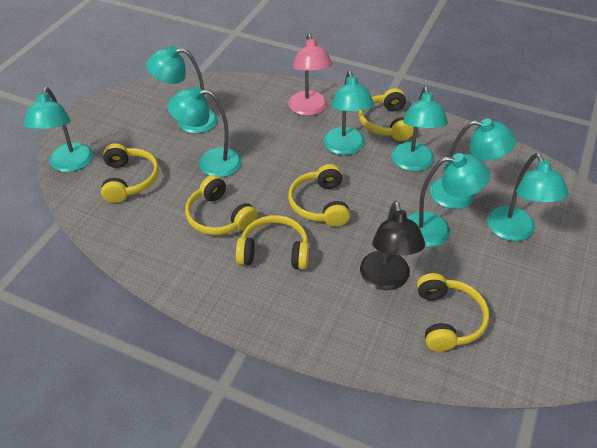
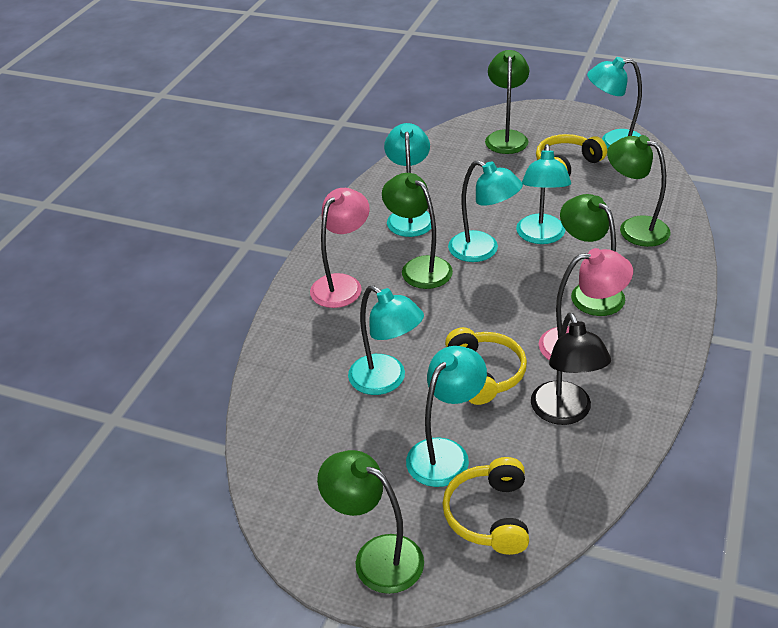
green lamp: 0 -> 5
pink lamp: 1 -> 2
turquoise lamp: 8 -> 6
yellow headphones: 6 -> 3

